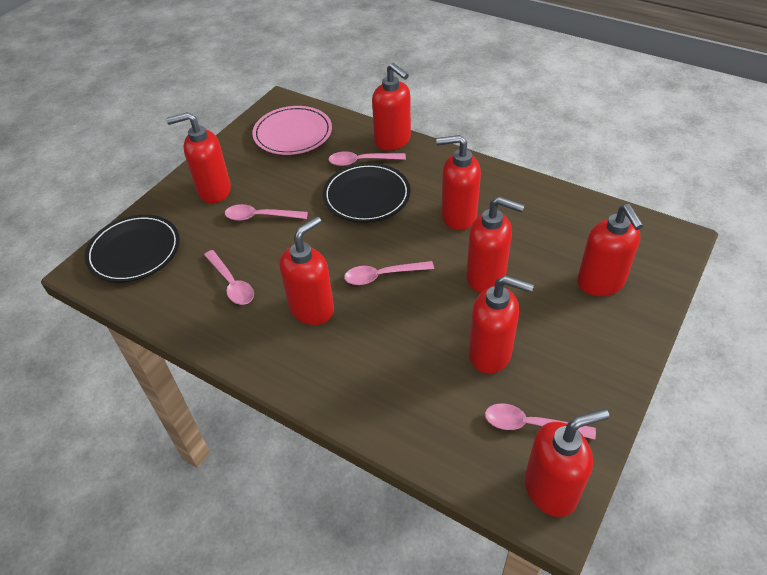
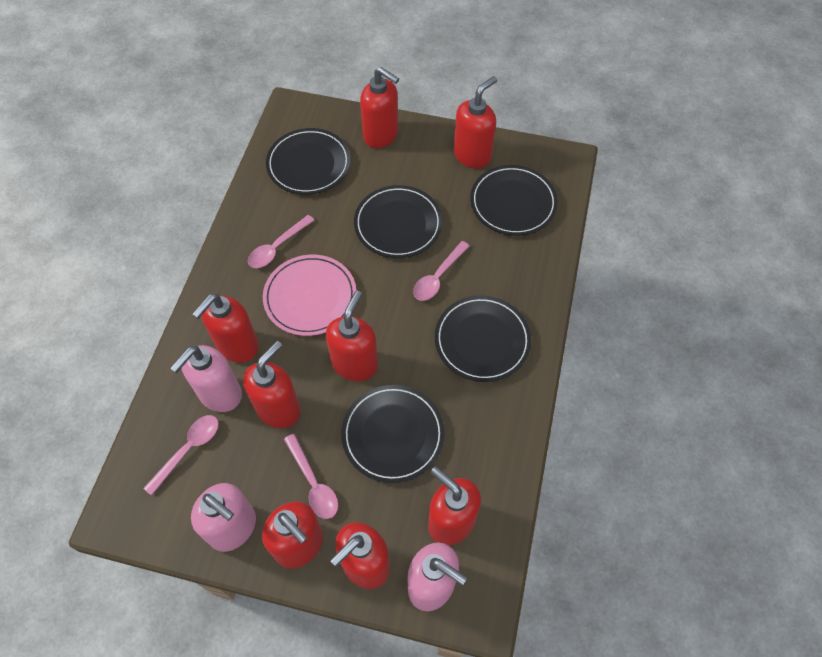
black plate: 2 -> 5
pink soap dispenser: 0 -> 3
pink spoon: 5 -> 4

